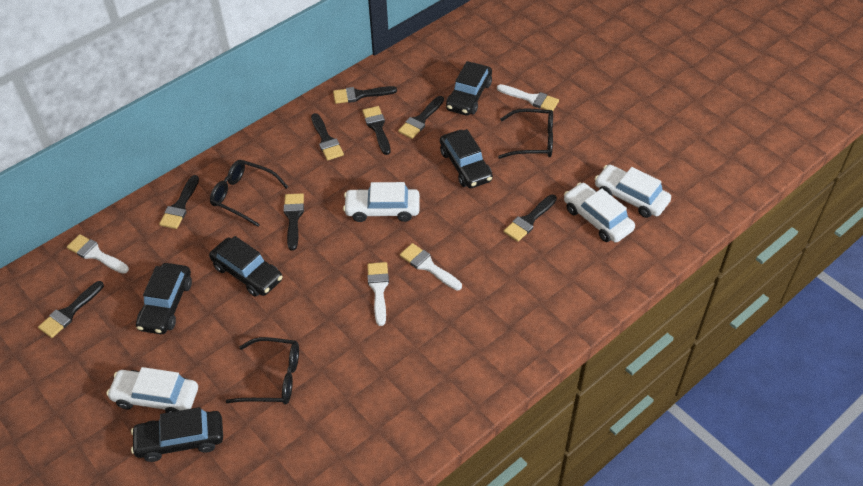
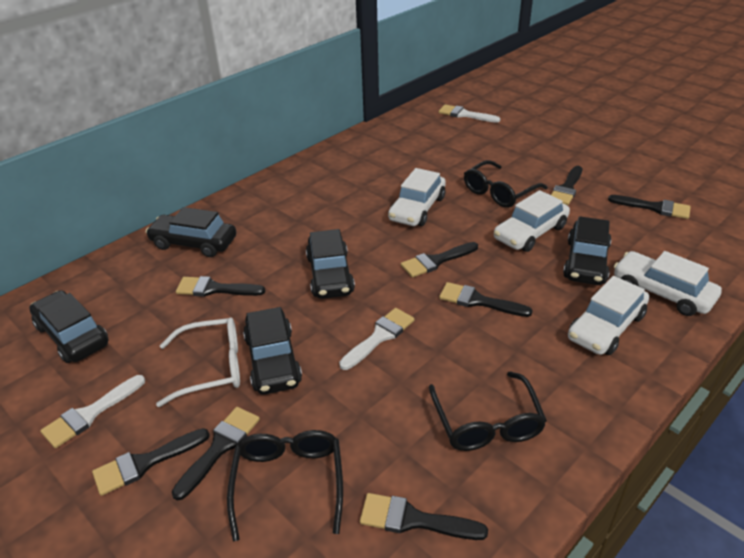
white brush: 4 -> 3
white glasses: 0 -> 1

